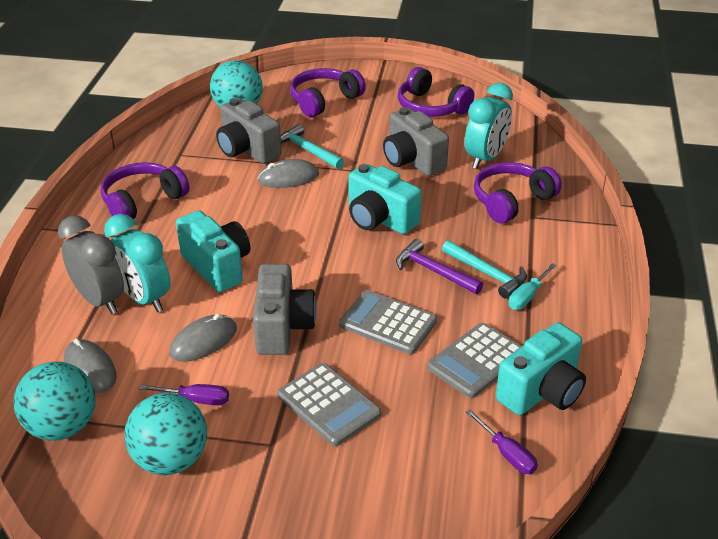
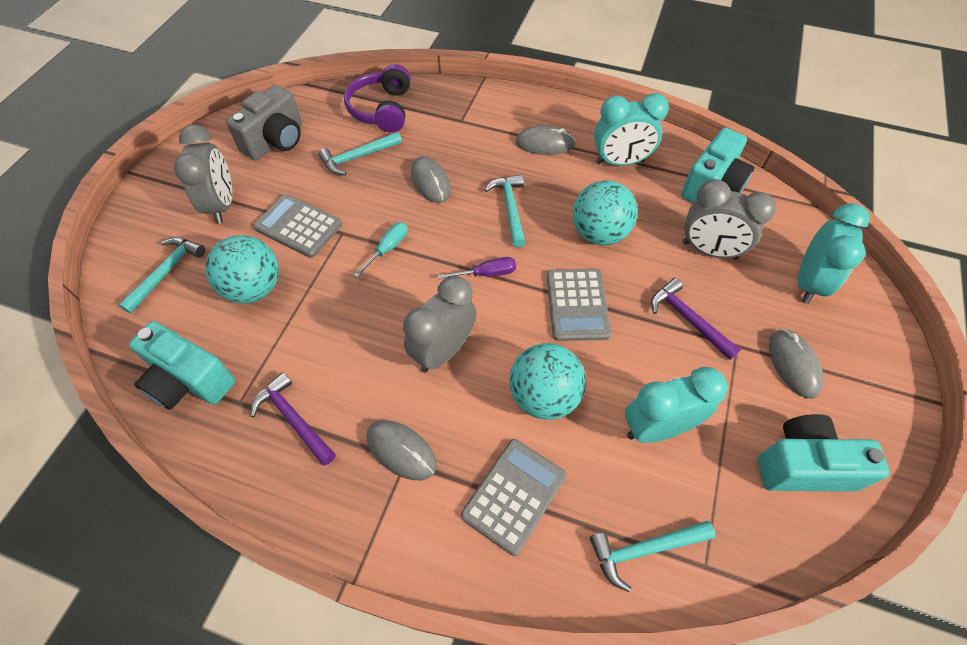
grey camera: 3 -> 1
grey clock: 1 -> 3
grey mouse: 3 -> 4
purple hammer: 1 -> 2
purple headphones: 4 -> 1
purple screwdriver: 2 -> 1
turquoise clock: 2 -> 3
turquoise hammer: 2 -> 4

